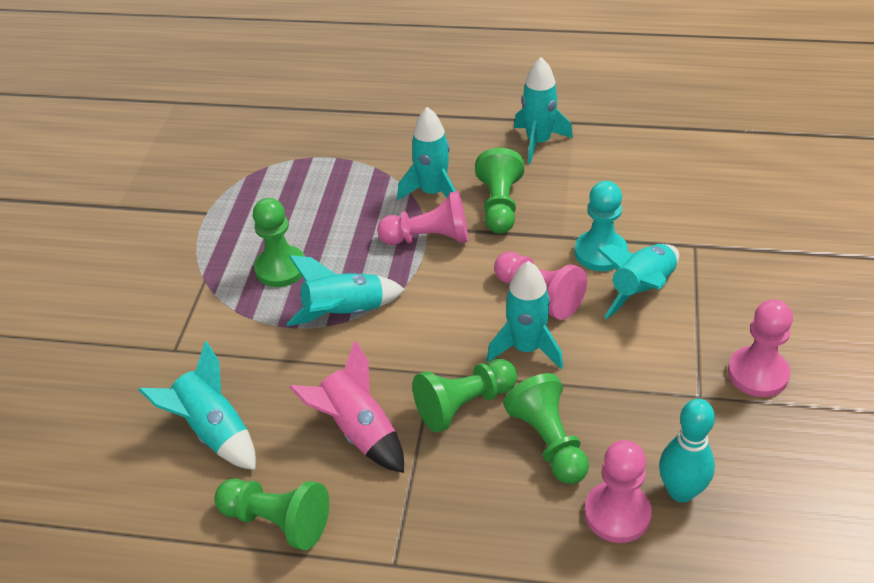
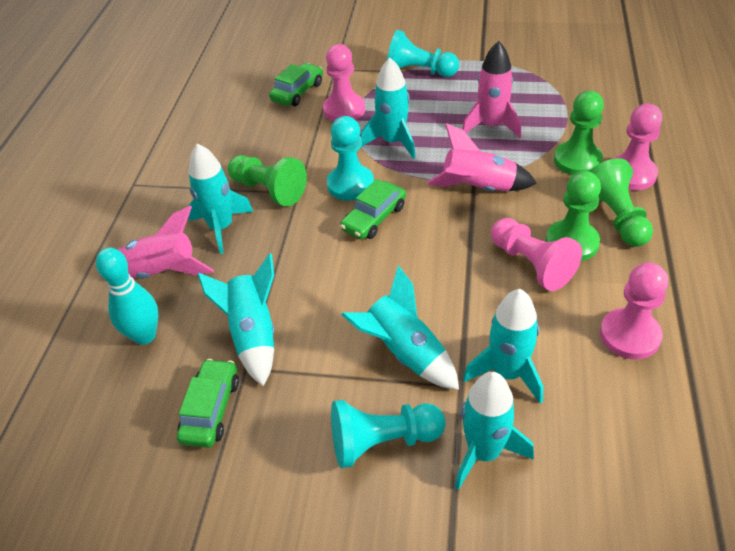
green car: 0 -> 3
green pawn: 5 -> 4
pink rocket: 1 -> 3
turquoise pawn: 1 -> 3

